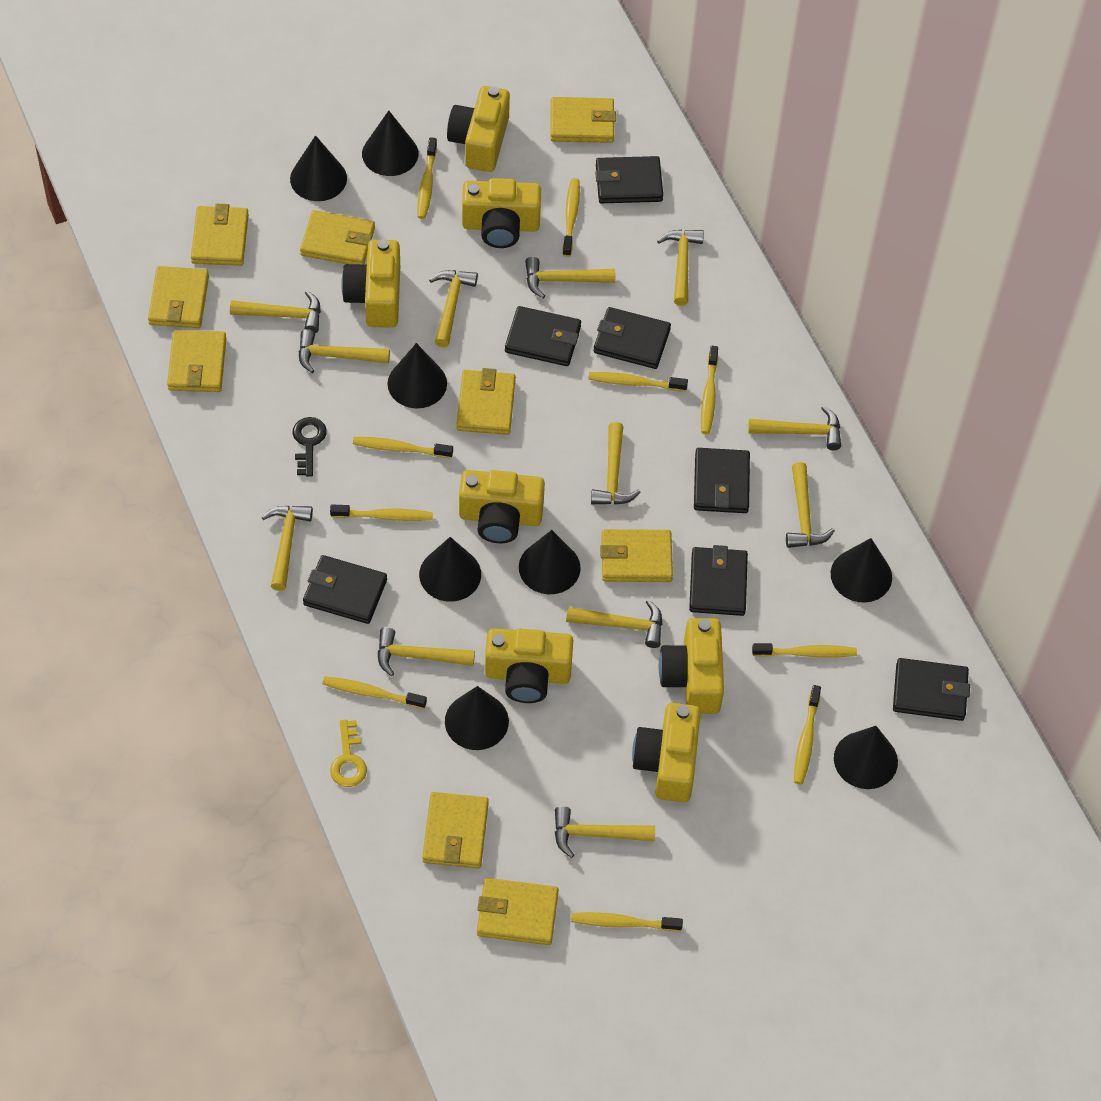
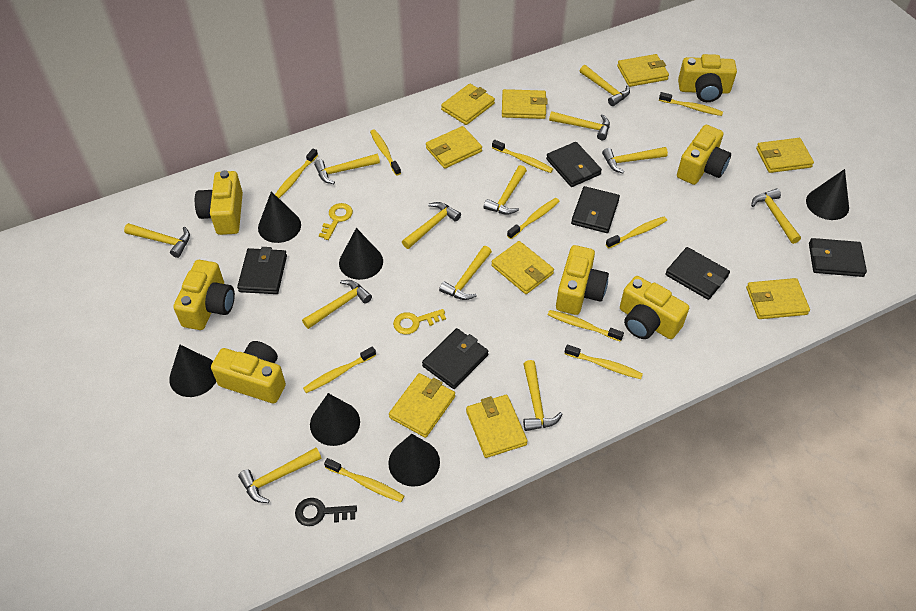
black cone: 8 -> 6
black wallet: 7 -> 6
yellow key: 1 -> 2

